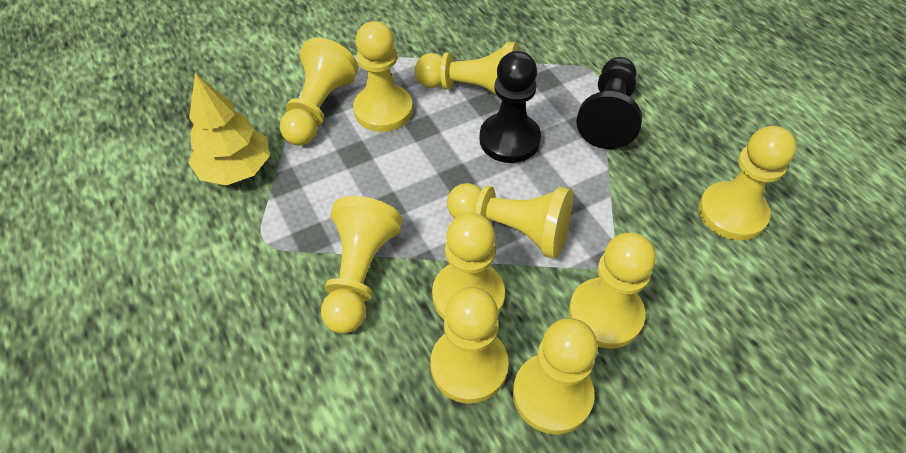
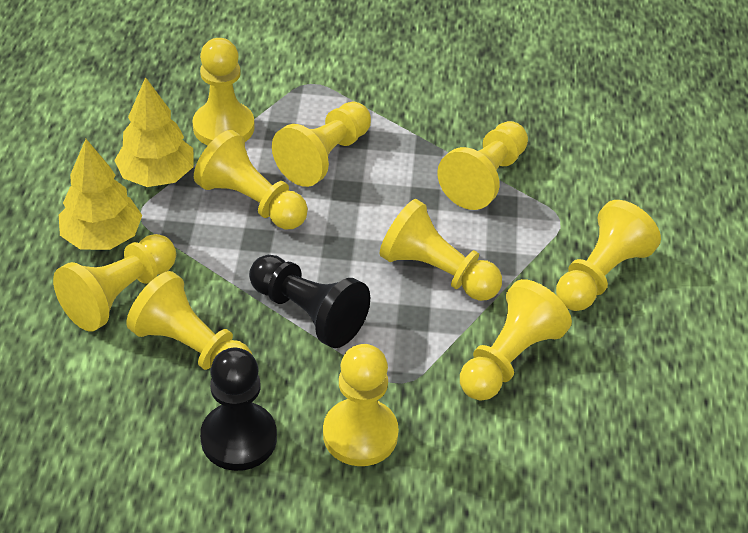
yellow tree: 1 -> 2

